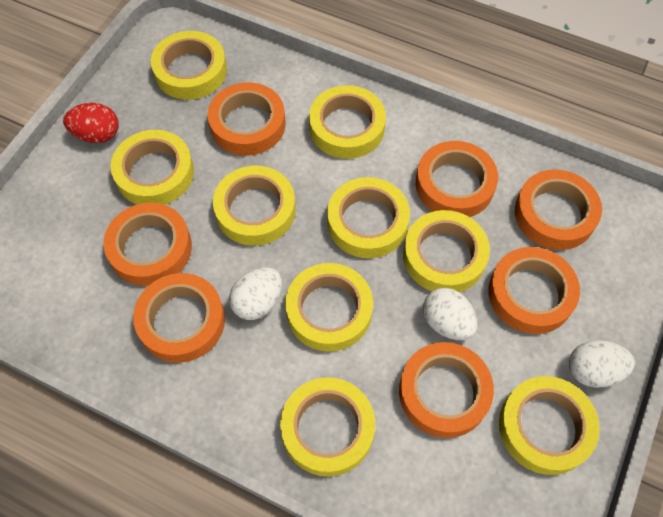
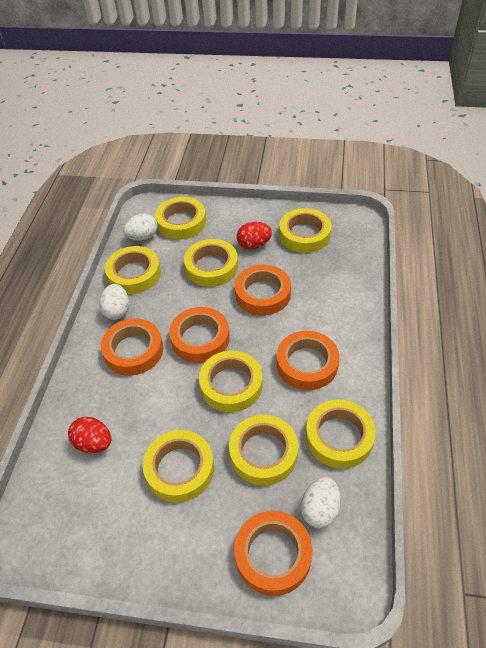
orange tape: 7 -> 5
red egg: 1 -> 2
yellow tape: 9 -> 8

